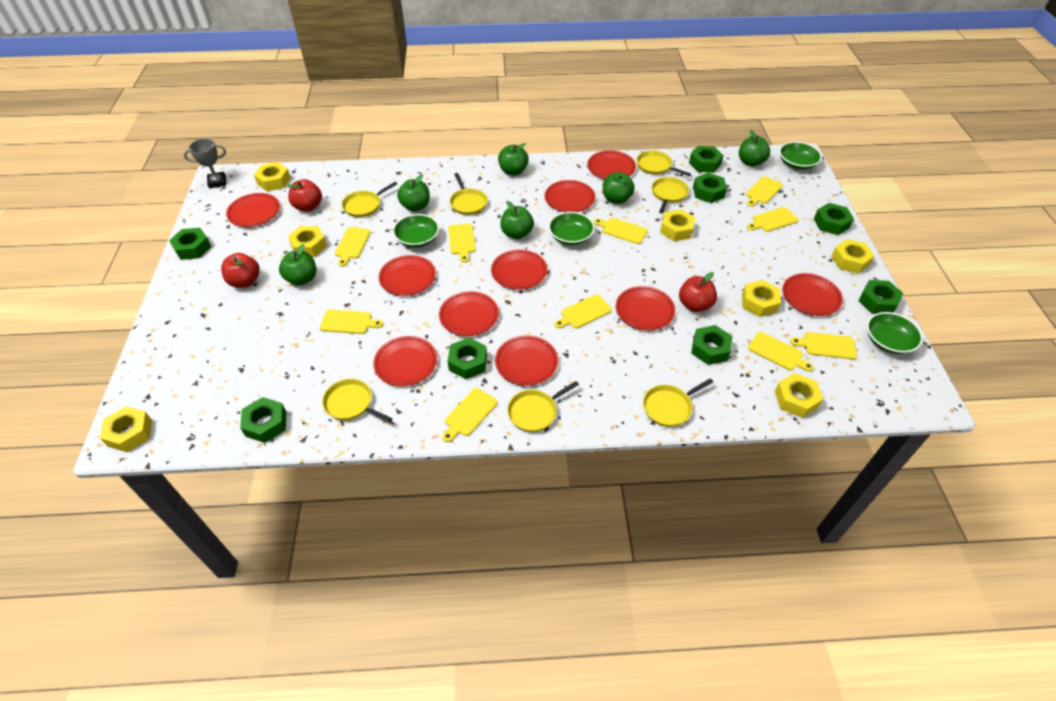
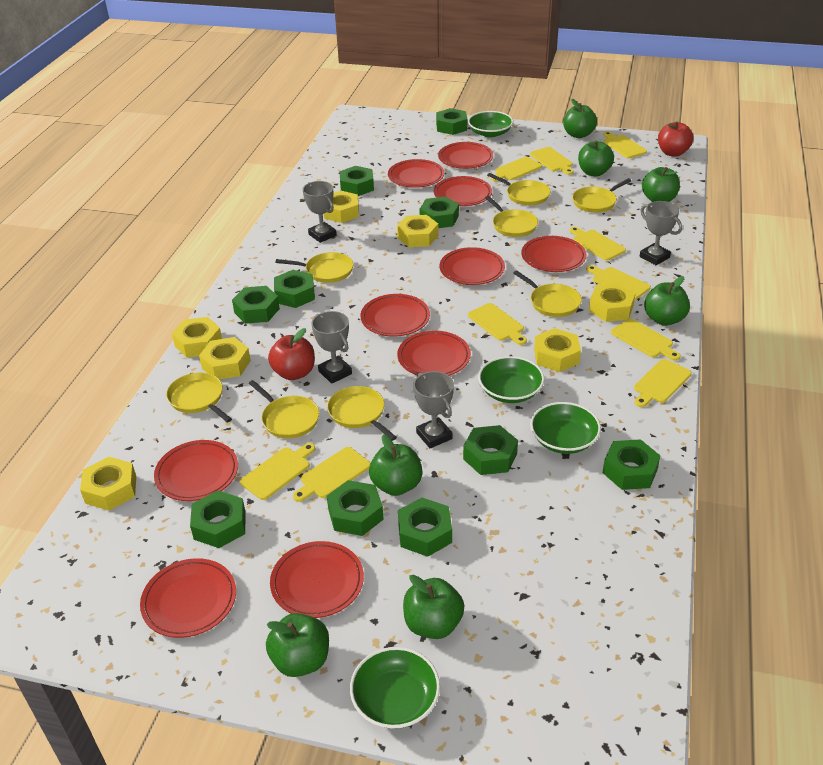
green apple: 6 -> 7
green nut: 8 -> 10
grey trophy: 1 -> 4
red apple: 3 -> 2
yellow pan: 7 -> 8

